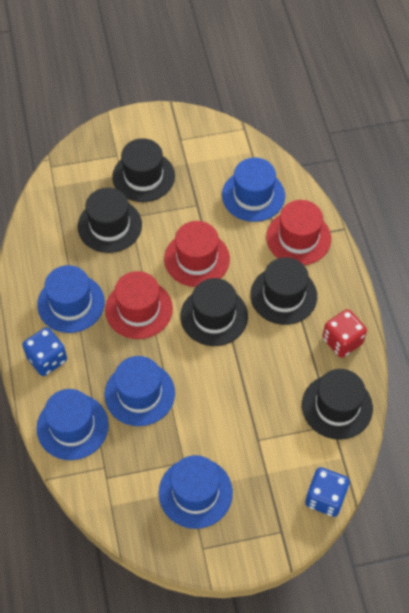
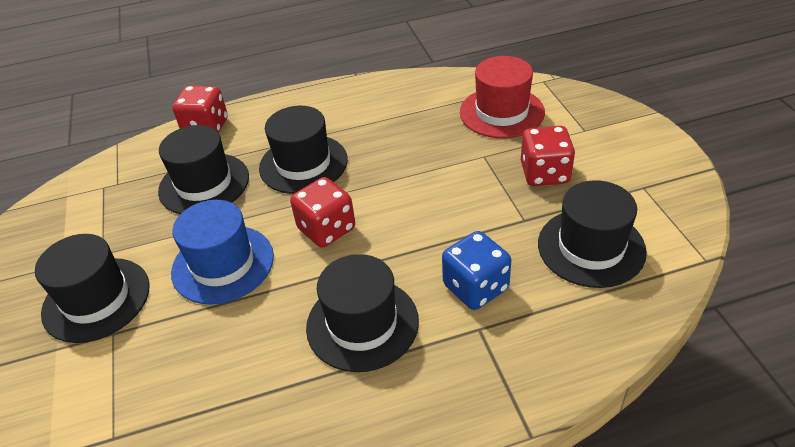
blue dice: 2 -> 1
blue hat: 5 -> 1
red dice: 1 -> 3
red hat: 3 -> 1

